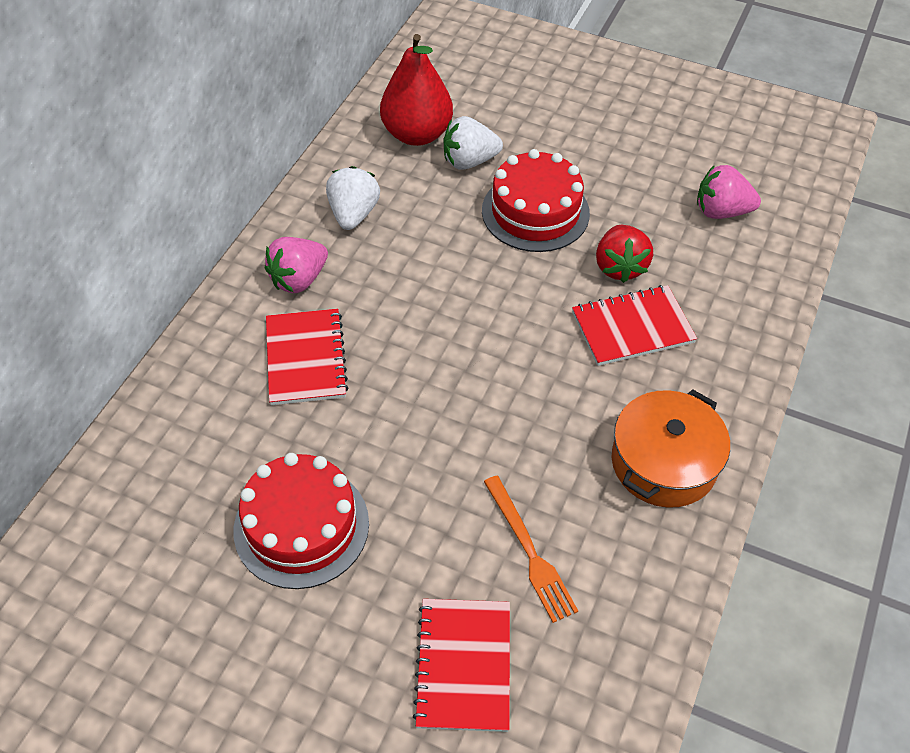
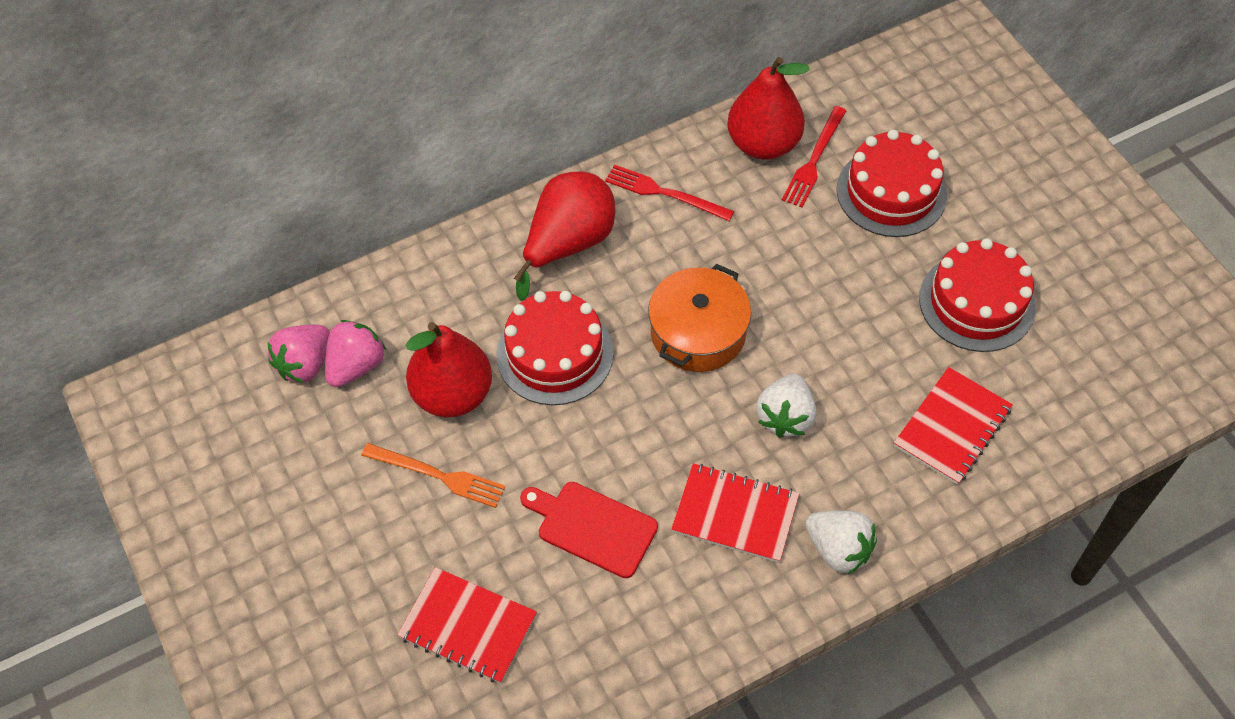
red cake: 2 -> 3
red cutting board: 0 -> 1
red fork: 0 -> 2
red pear: 1 -> 3
red strawberry: 1 -> 0

